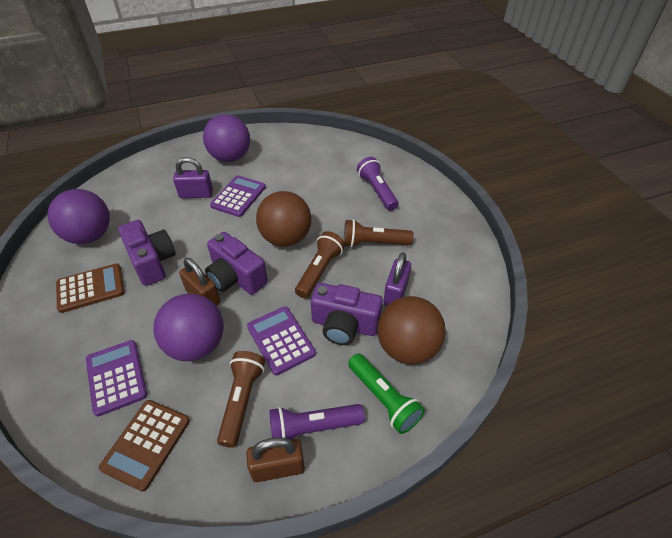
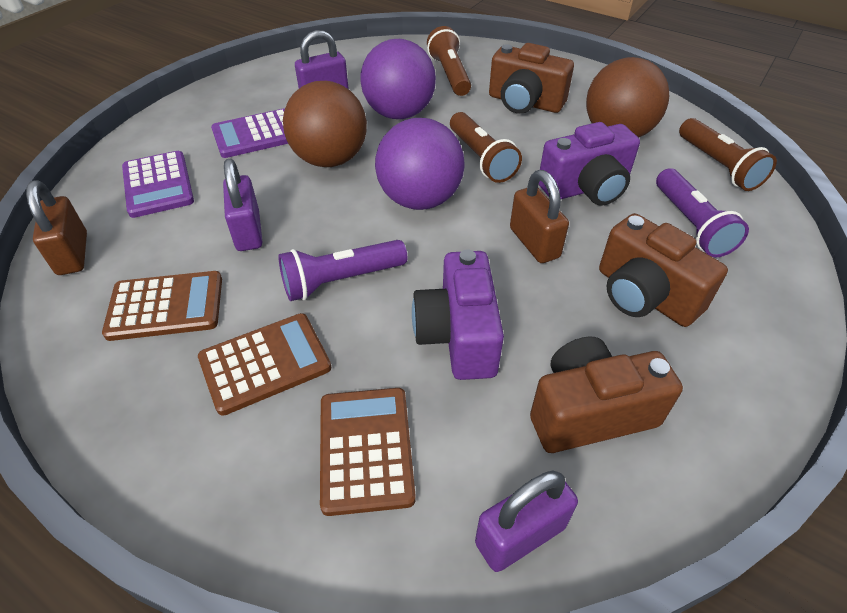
brown calculator: 2 -> 3
brown camera: 0 -> 3
green flashlight: 1 -> 0
purple ball: 3 -> 2
purple calculator: 3 -> 2
purple camera: 3 -> 2
purple padlock: 2 -> 3

